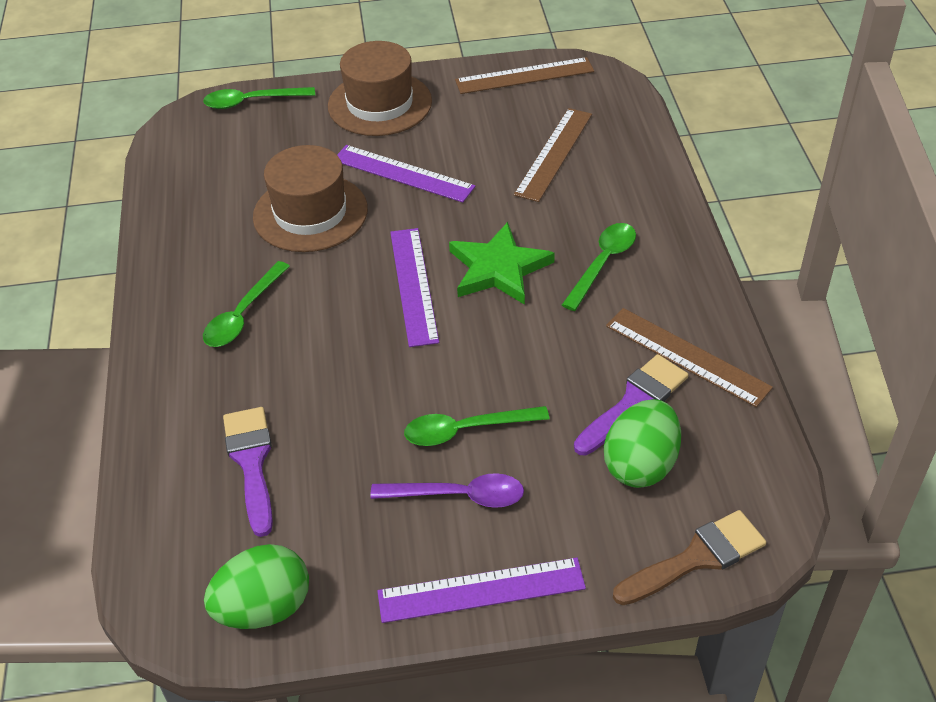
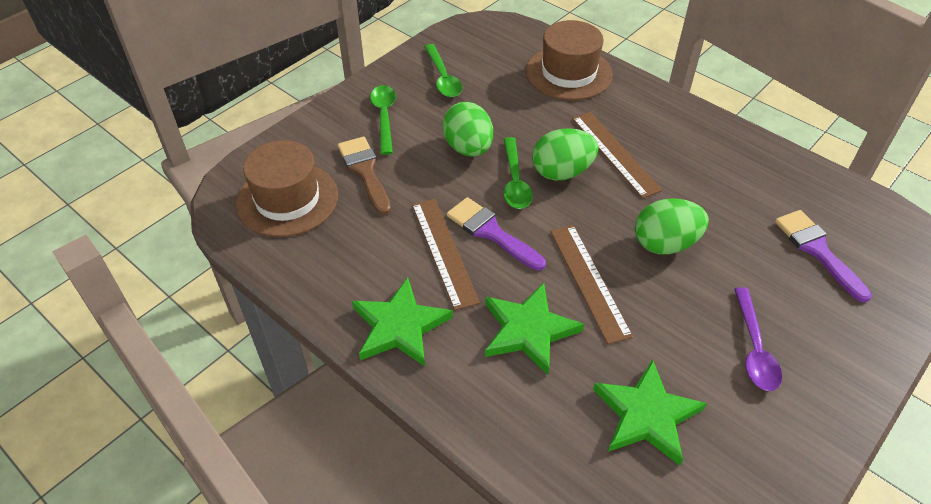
green egg: 2 -> 3
green spoon: 4 -> 3
green star: 1 -> 3
purple ruler: 3 -> 0

